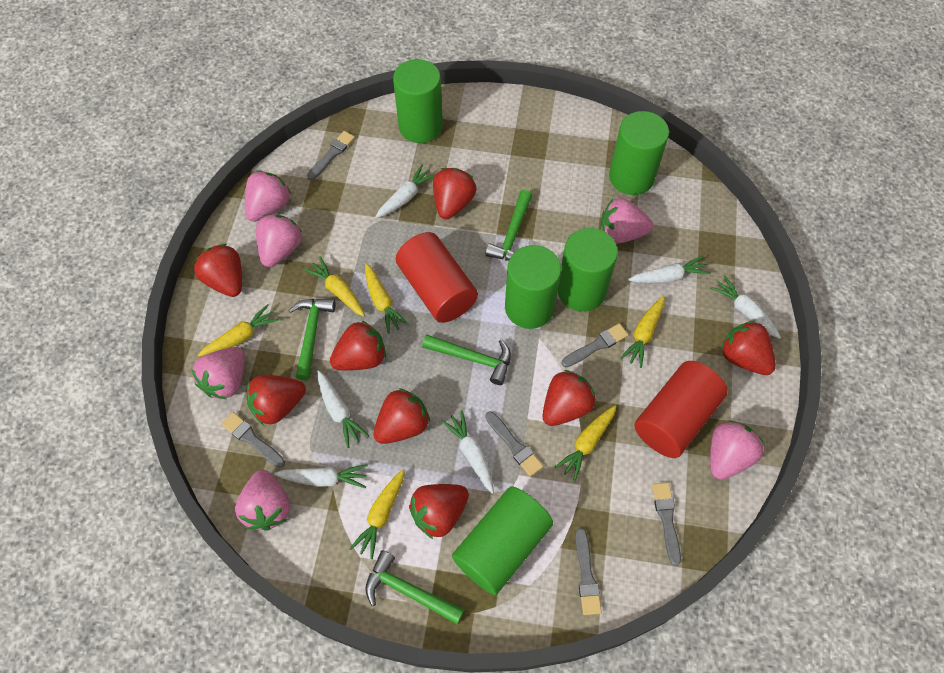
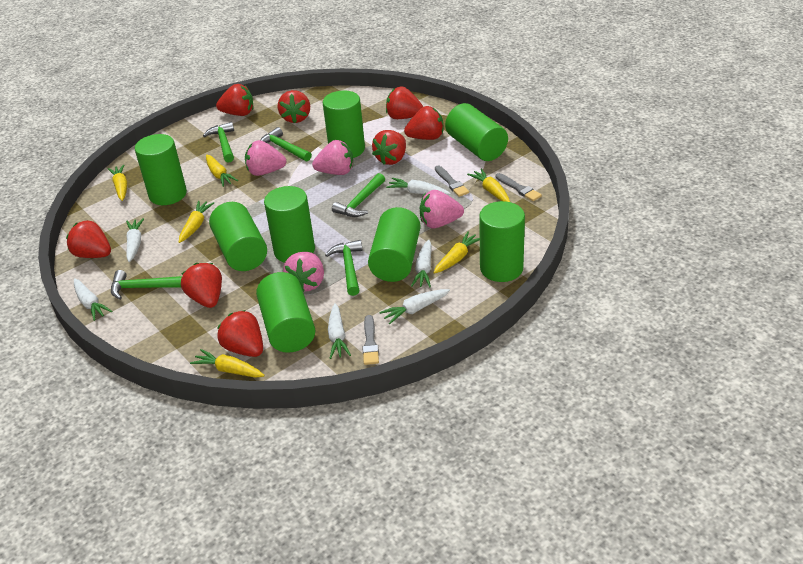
green cylinder: 5 -> 8
green hammer: 4 -> 5
grey brush: 6 -> 3
pink strawberry: 6 -> 4
red cylinder: 2 -> 0

